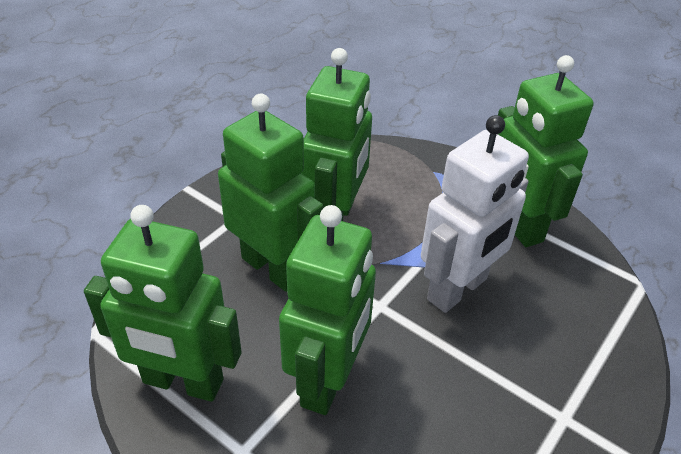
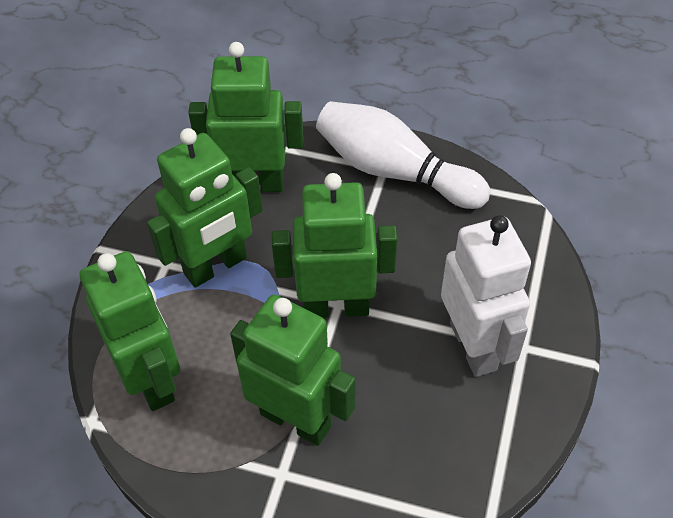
white bowling pin: 0 -> 1

